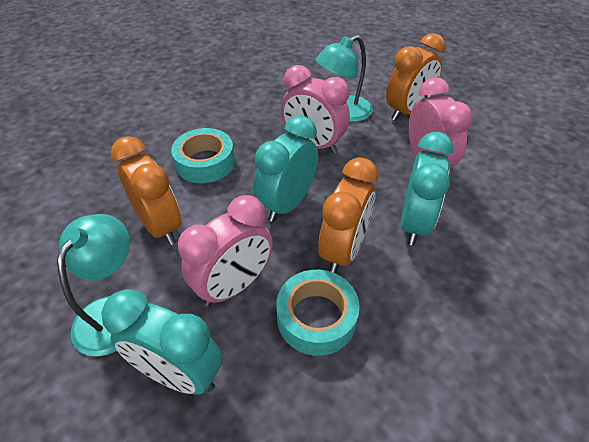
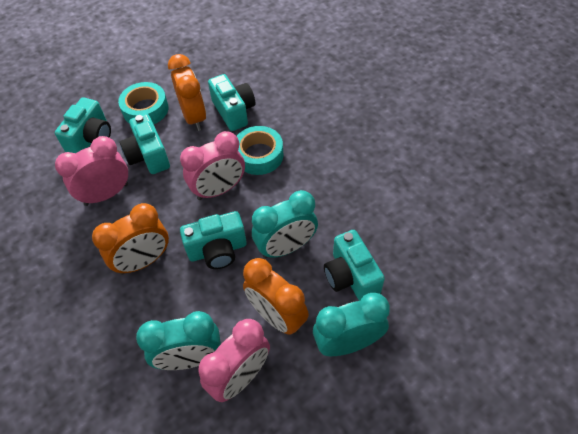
turquoise camera: 0 -> 5
turquoise lamp: 2 -> 0

